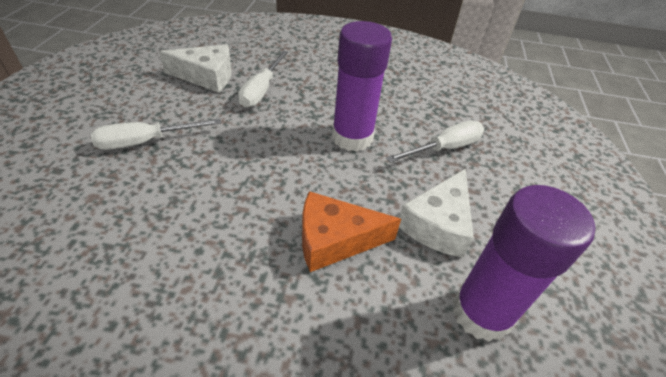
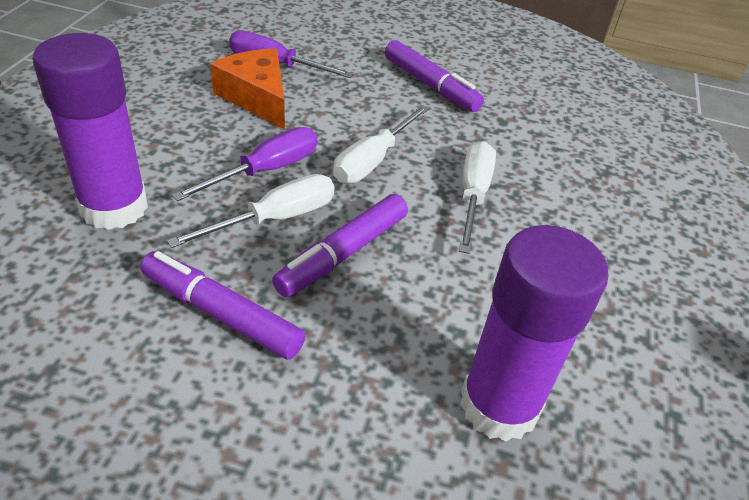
purple marker: 0 -> 3
purple screwdriver: 0 -> 2
white cheese: 2 -> 0

